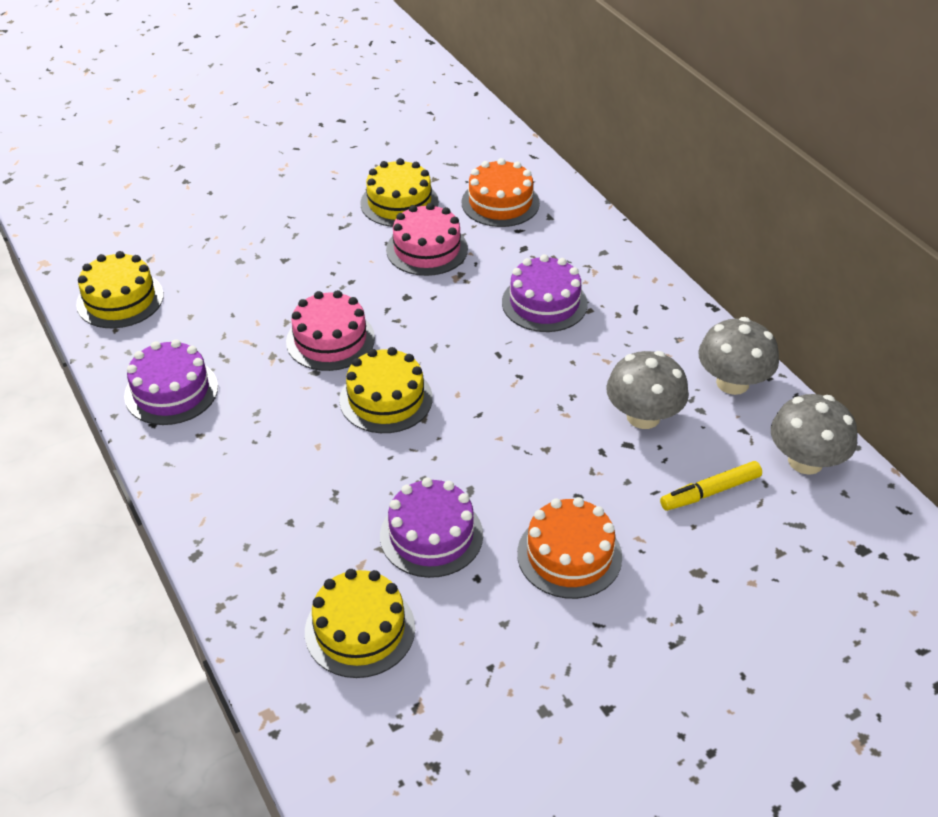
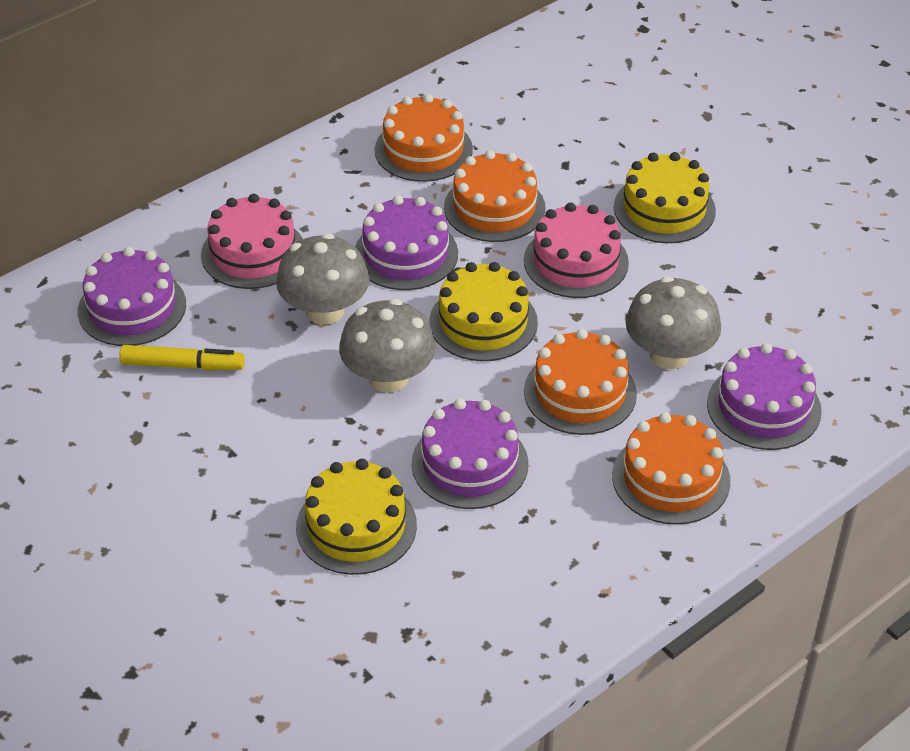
orange cake: 2 -> 4
purple cake: 3 -> 4
yellow cake: 4 -> 3

